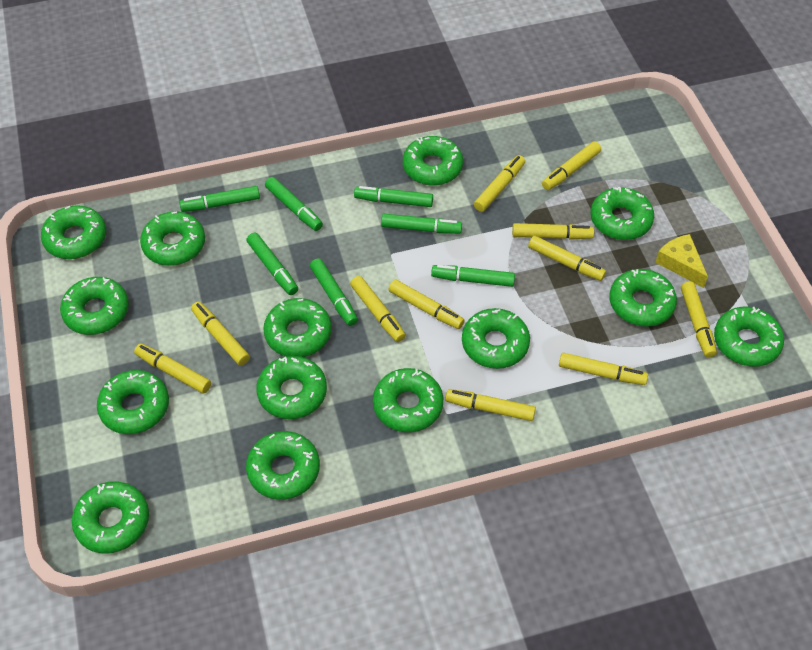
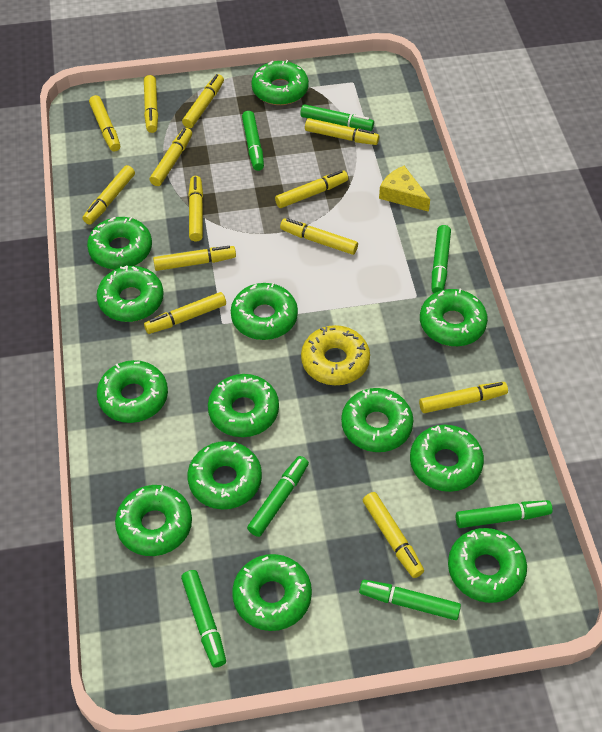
green donut: 14 -> 13
yellow donut: 0 -> 1
yellow marker: 11 -> 13

